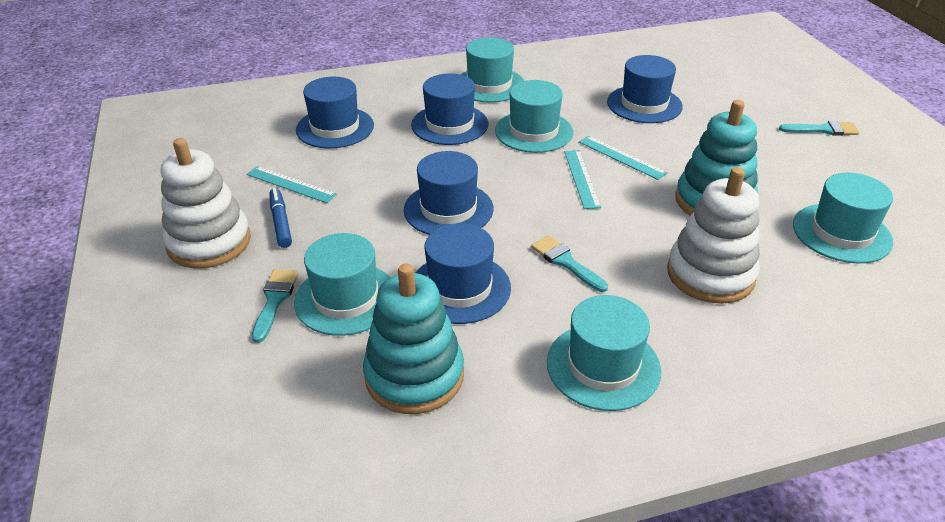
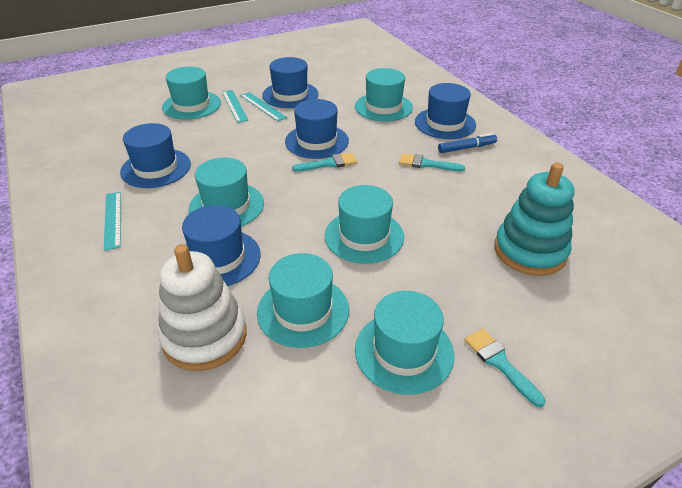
turquoise hat: 5 -> 6
turquoise stacking toy: 2 -> 1
white stacking toy: 2 -> 1

